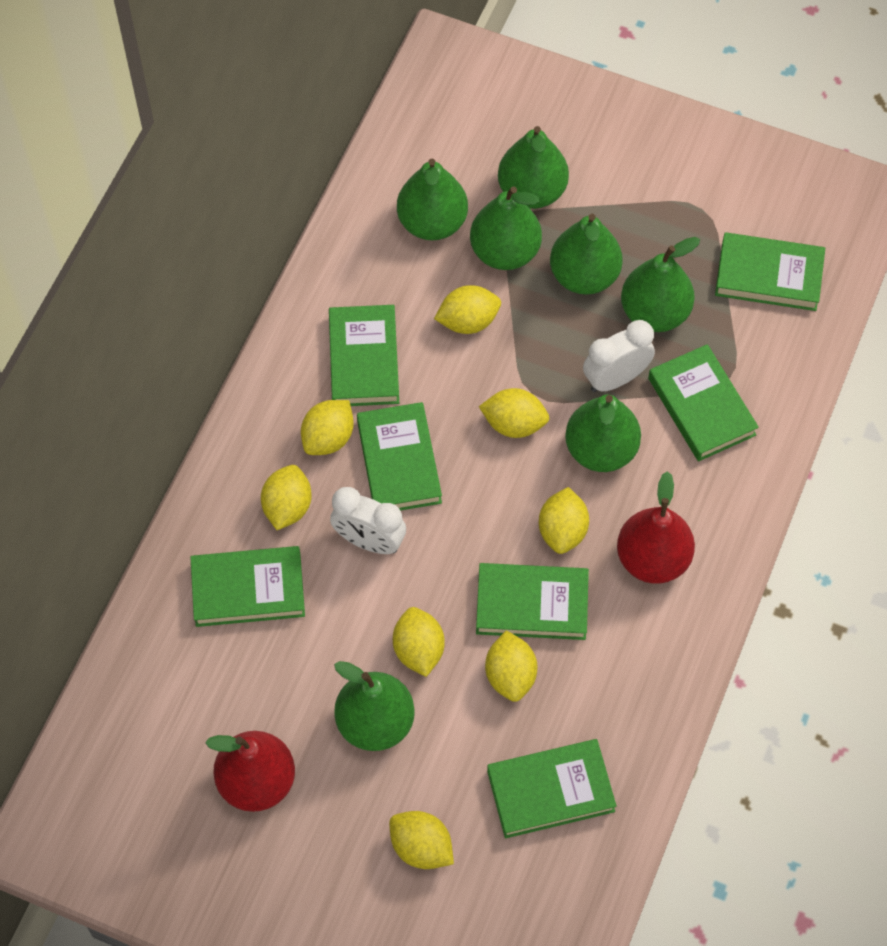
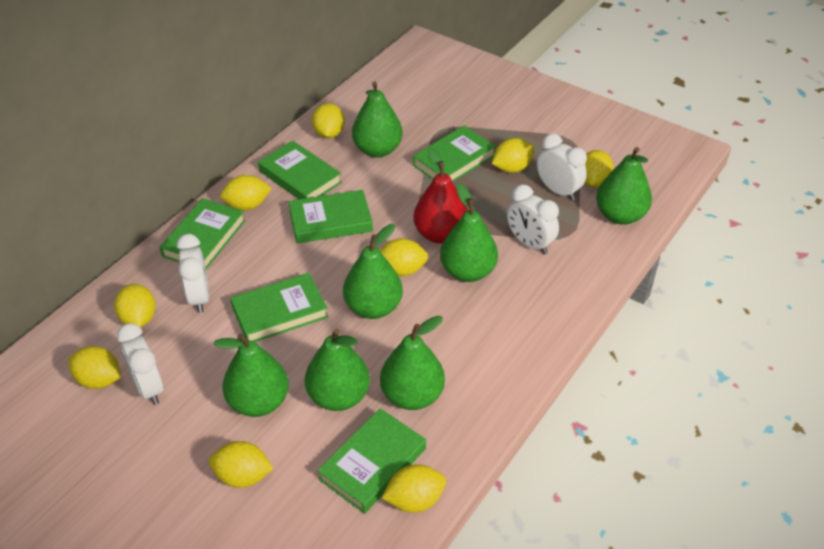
green book: 7 -> 6
red pear: 2 -> 1
white clock: 2 -> 4
yellow lemon: 8 -> 9

